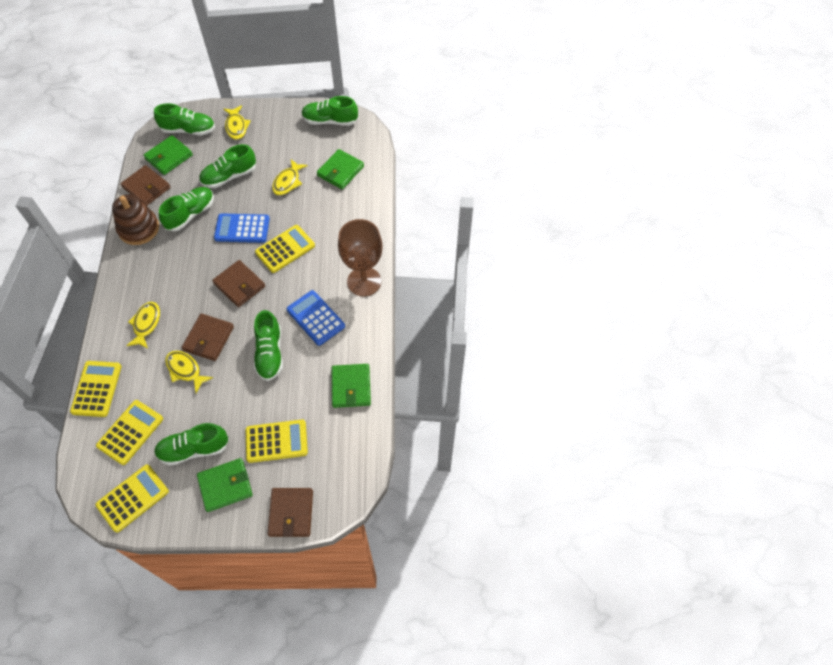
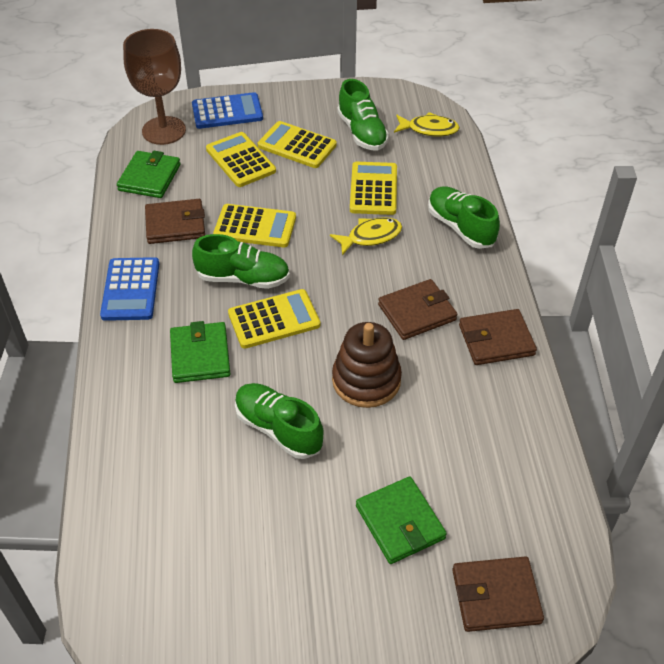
green shoe: 6 -> 4
green wallet: 4 -> 3
yellow fish: 4 -> 2

